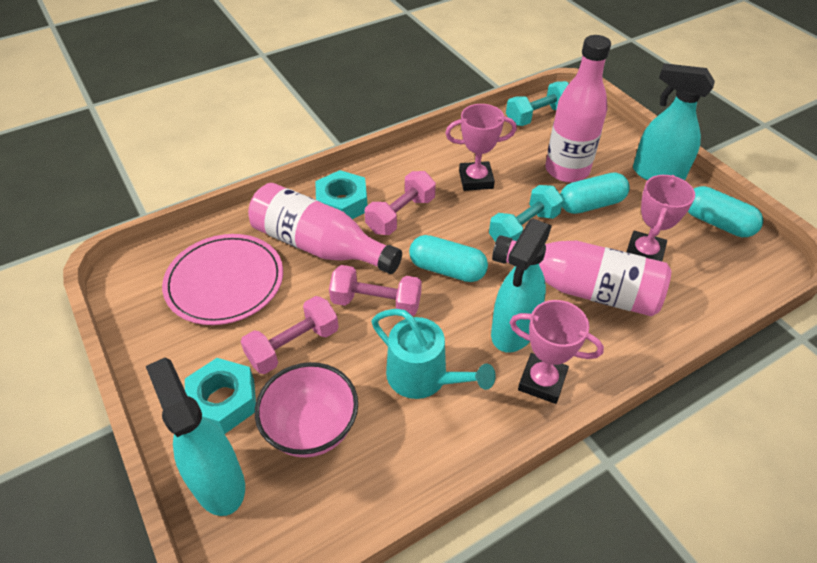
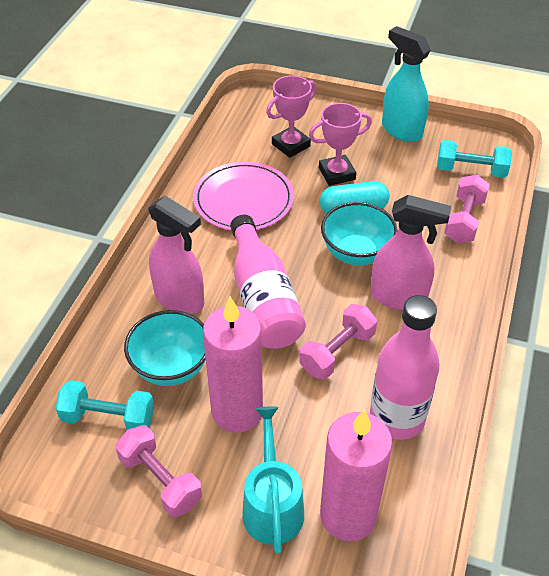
pink bottle: 3 -> 2
pink bowl: 1 -> 0
pink candle: 0 -> 2
pink spray bottle: 0 -> 2
pink trophy: 3 -> 2
turquoise bowl: 0 -> 2
turquoise capsule: 3 -> 1
turquoise nut: 2 -> 0
turquoise spray bottle: 3 -> 1

